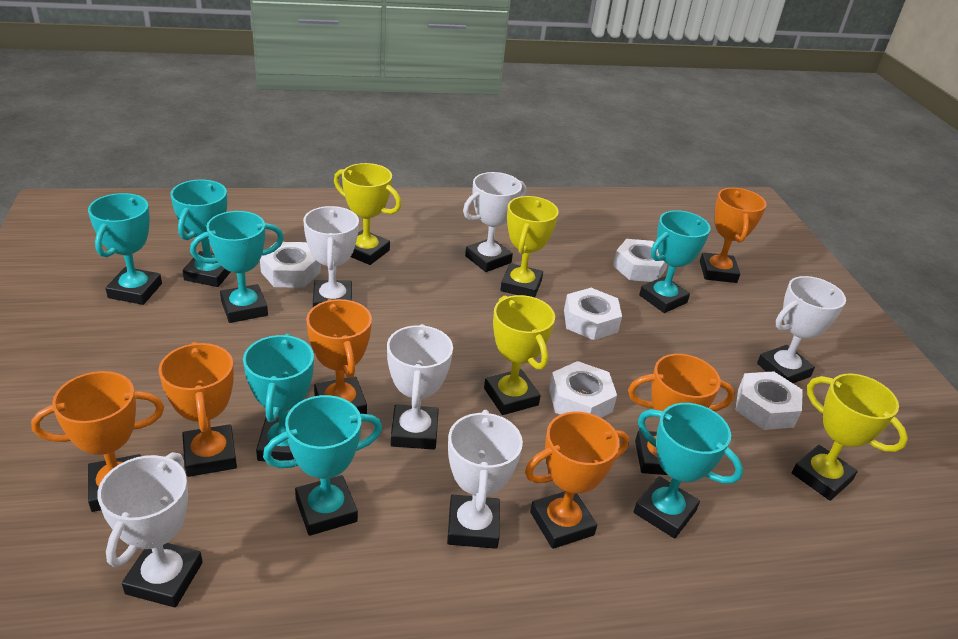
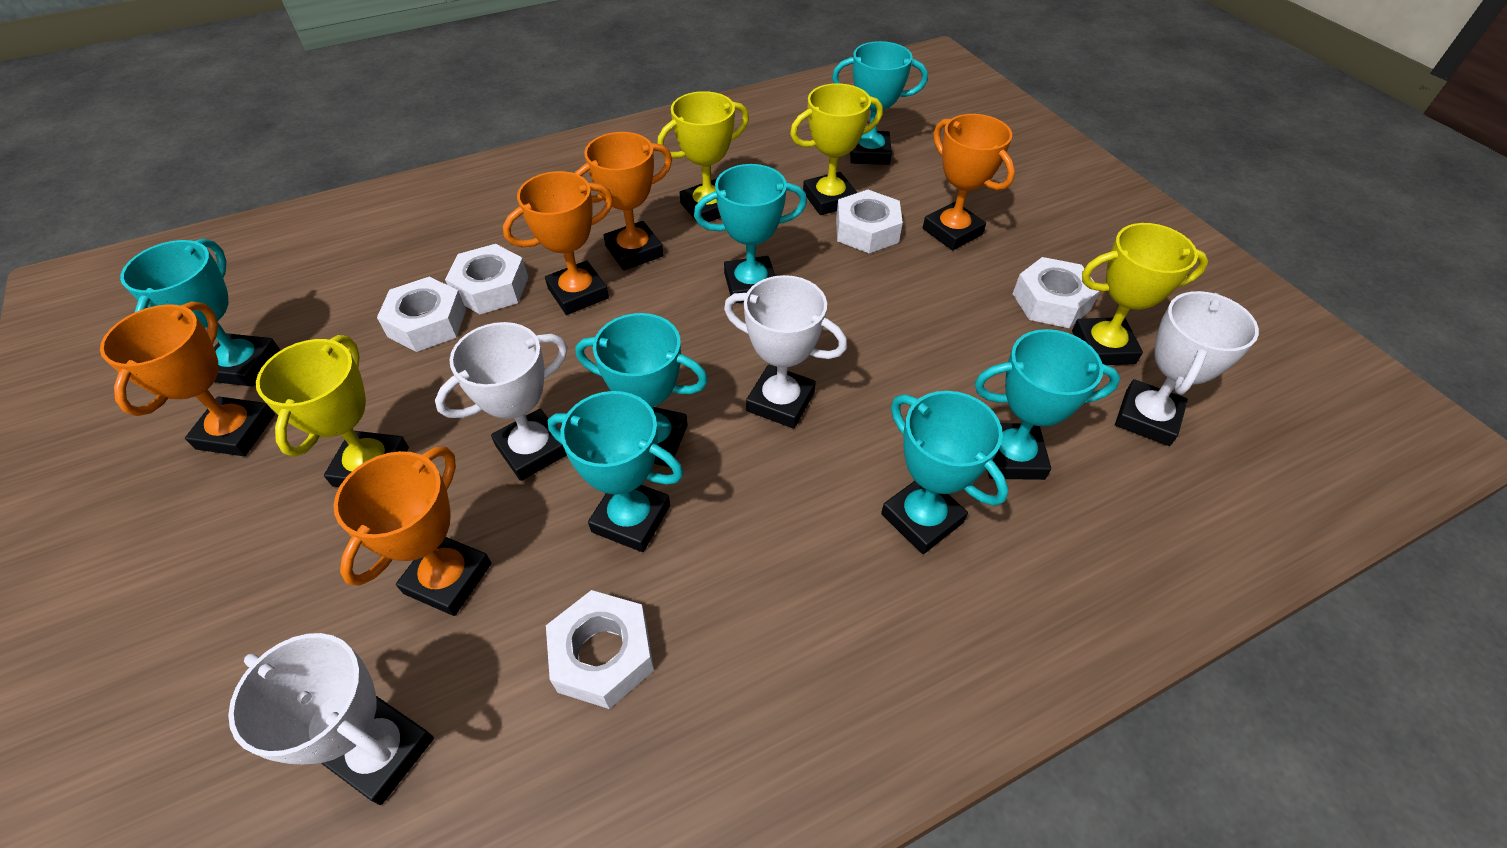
orange trophy: 6 -> 5
white trophy: 6 -> 4

